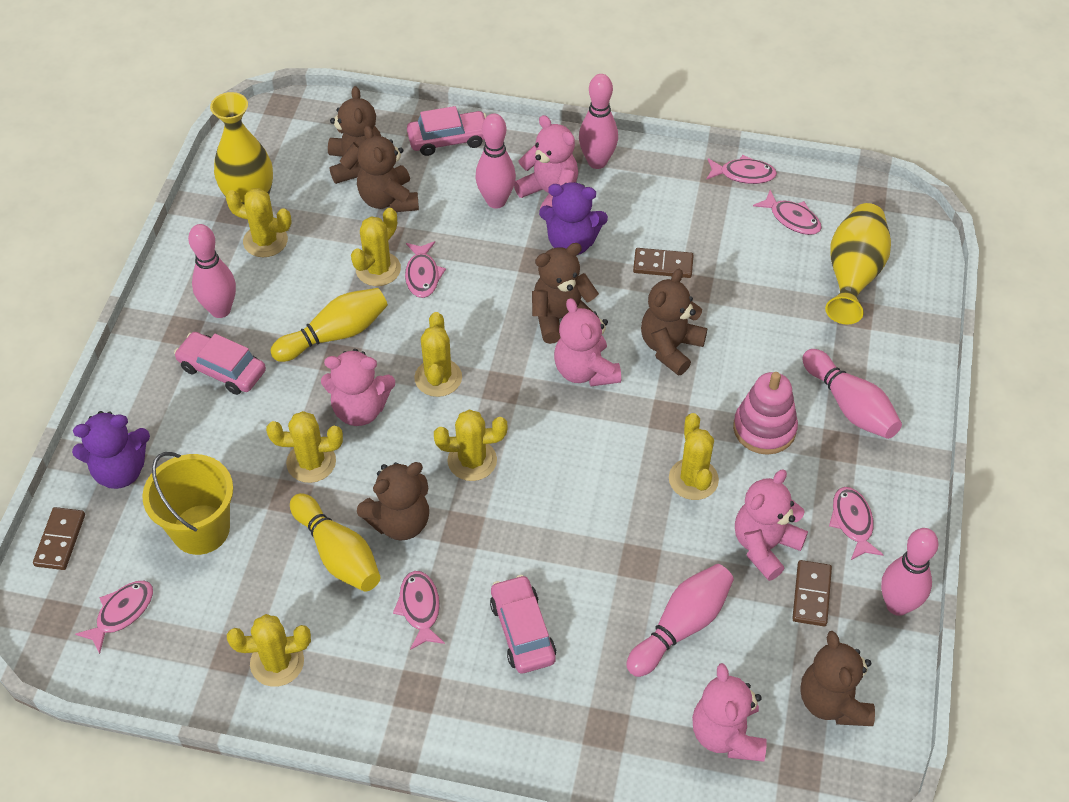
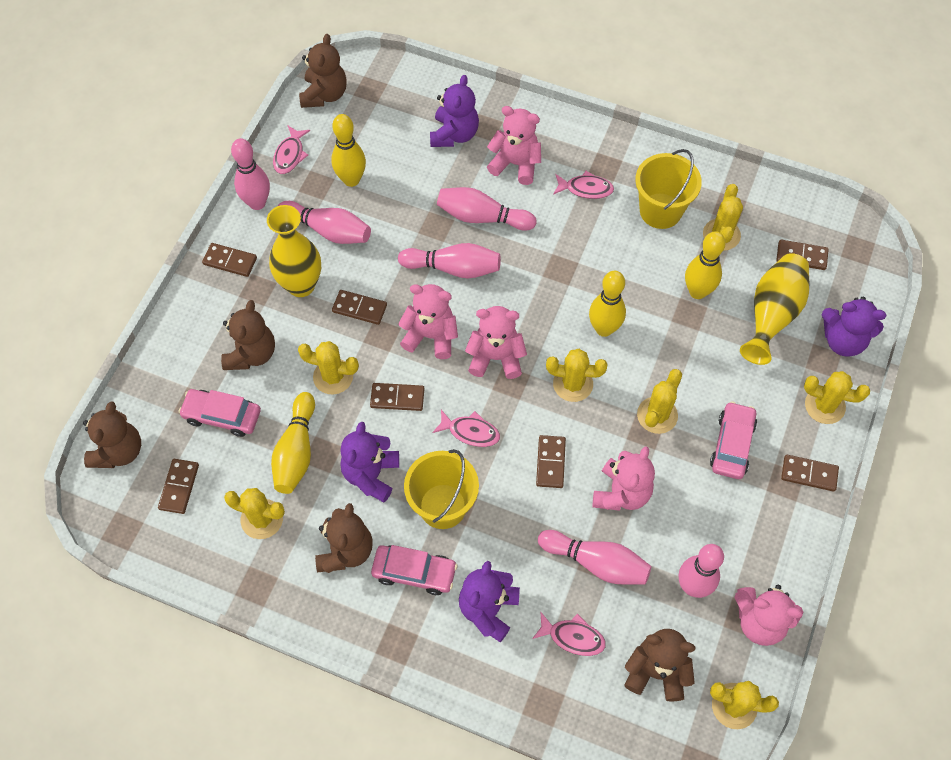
brown domino: 3 -> 7
brown teddy bear: 6 -> 5
pink fish: 6 -> 4
pink stacking toy: 1 -> 0
purple teddy bear: 2 -> 4
yellow bowling pin: 2 -> 4
yellow bucket: 1 -> 2

